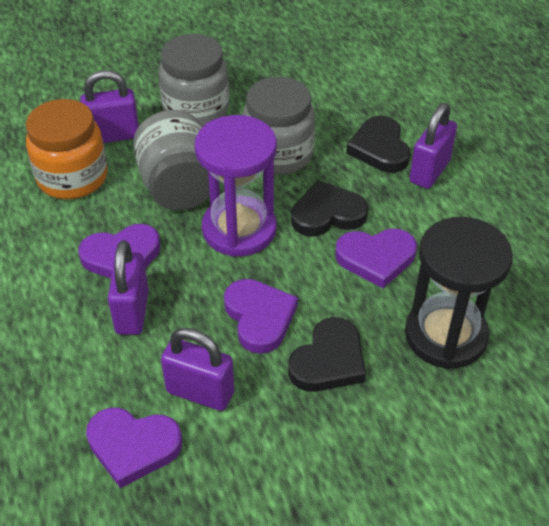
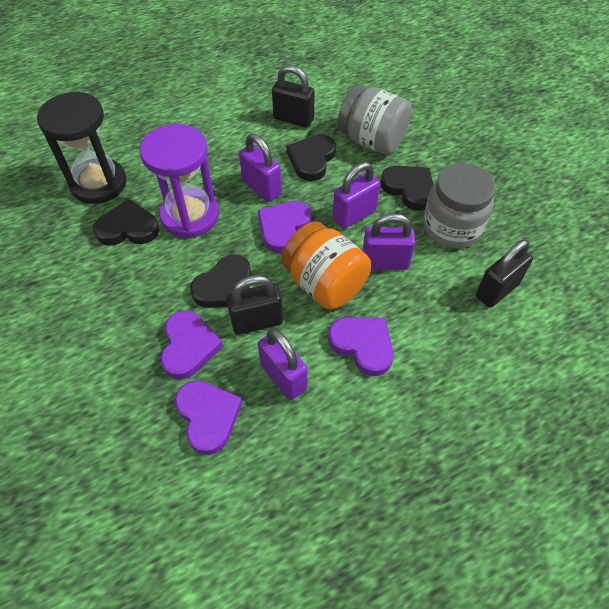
black heart: 3 -> 4
black padlock: 0 -> 3
grey jar: 3 -> 2

